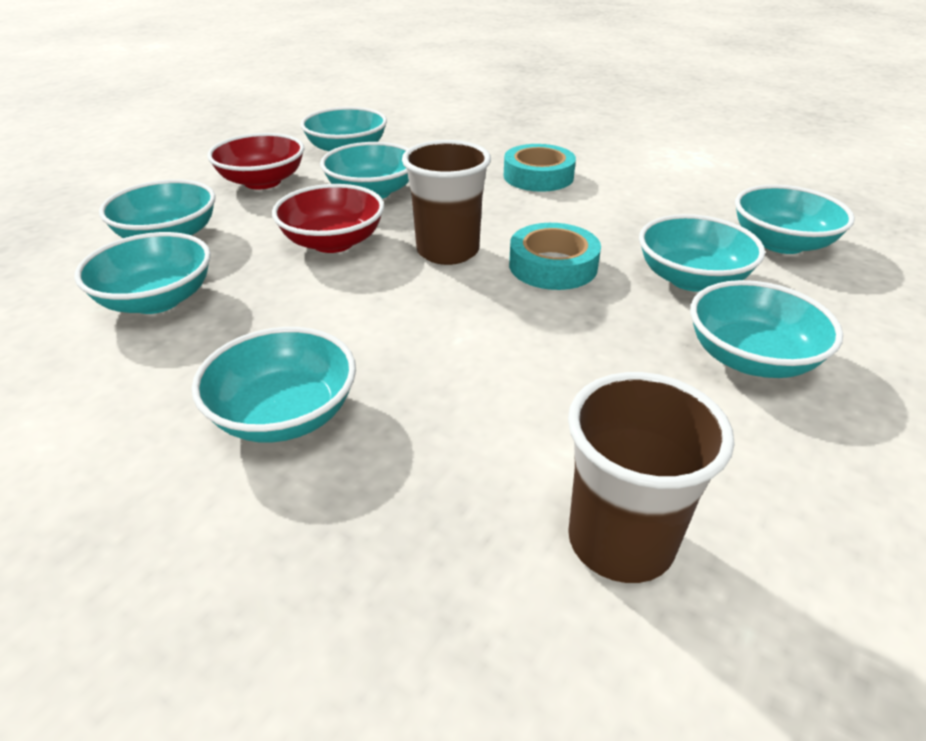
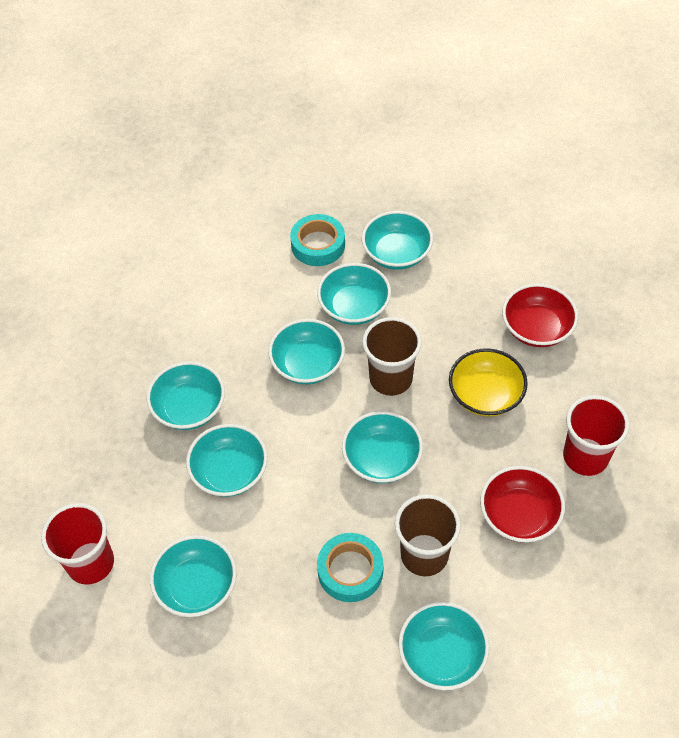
red cup: 0 -> 2
yellow bowl: 0 -> 1

